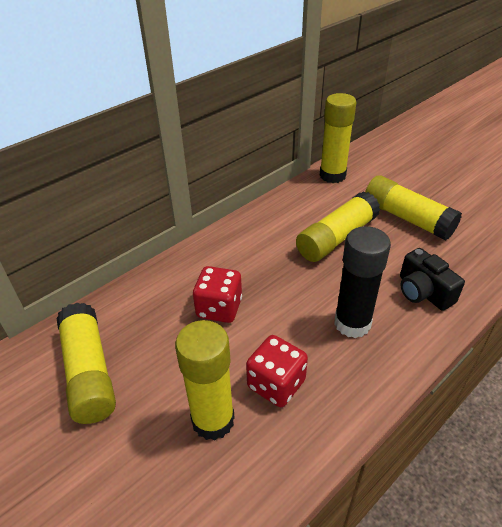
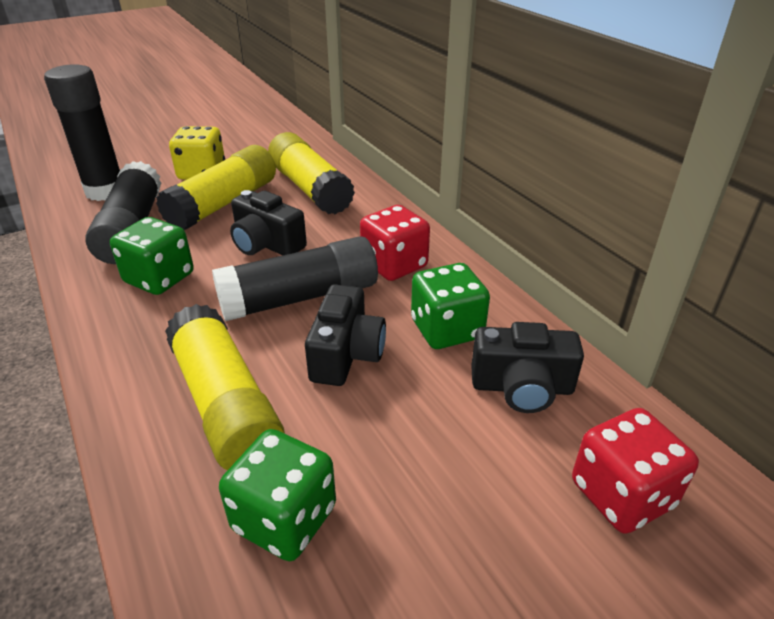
black camera: 1 -> 3
black glue stick: 1 -> 3
green dice: 0 -> 3
yellow dice: 0 -> 1
yellow glue stick: 5 -> 3

